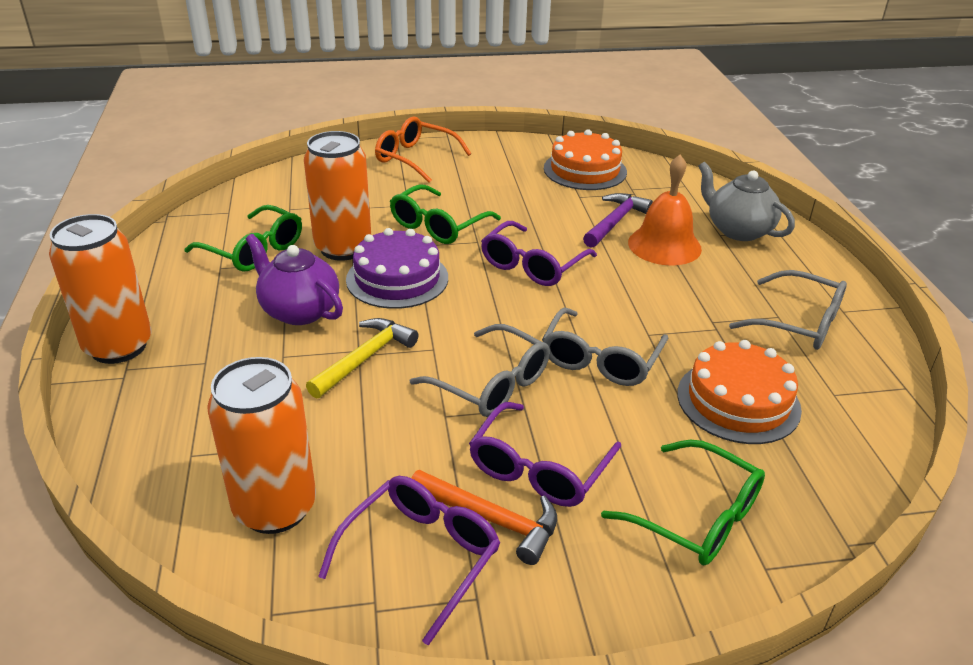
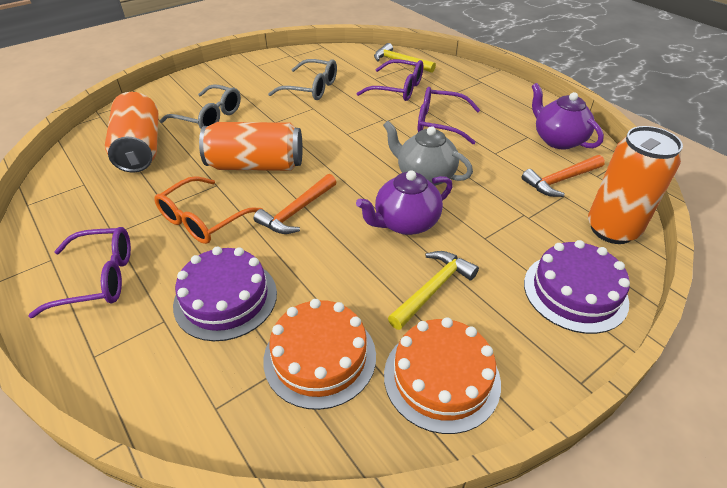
green glasses: 3 -> 0
grey glasses: 3 -> 2
orange bell: 1 -> 0
orange hammer: 1 -> 2
purple cake: 1 -> 2
purple hammer: 1 -> 0
purple teapot: 1 -> 2
yellow hammer: 1 -> 2

